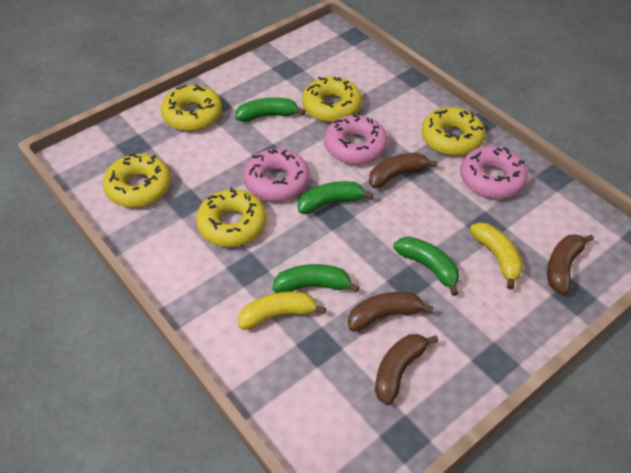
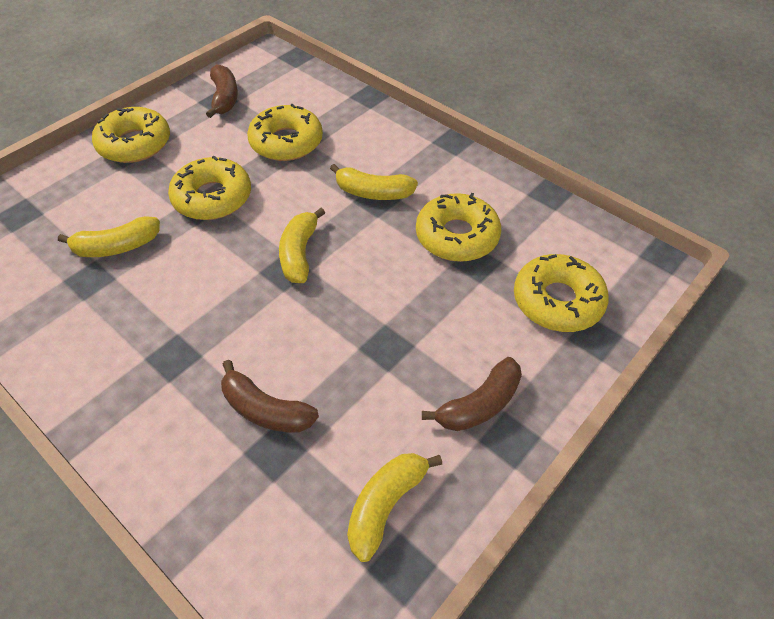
brown banana: 4 -> 3
green banana: 4 -> 0
pink donut: 3 -> 0
yellow banana: 2 -> 4

